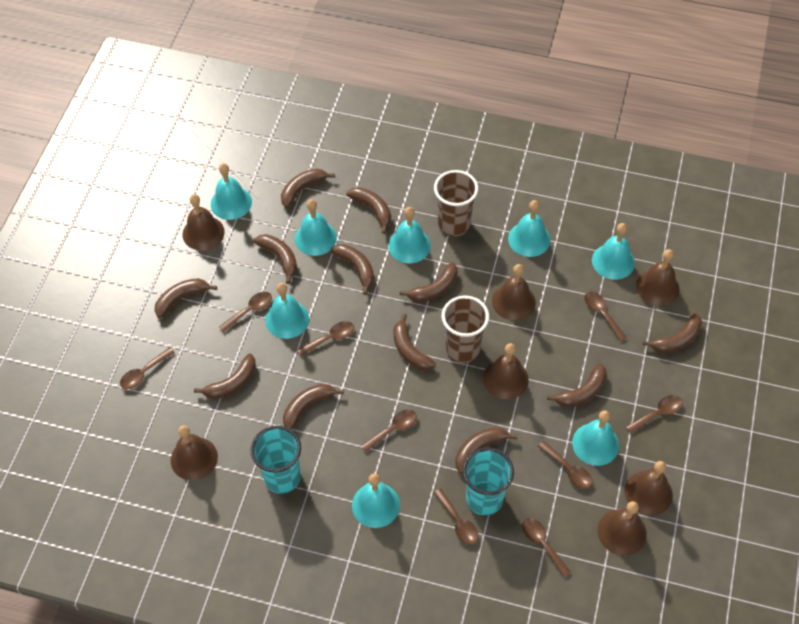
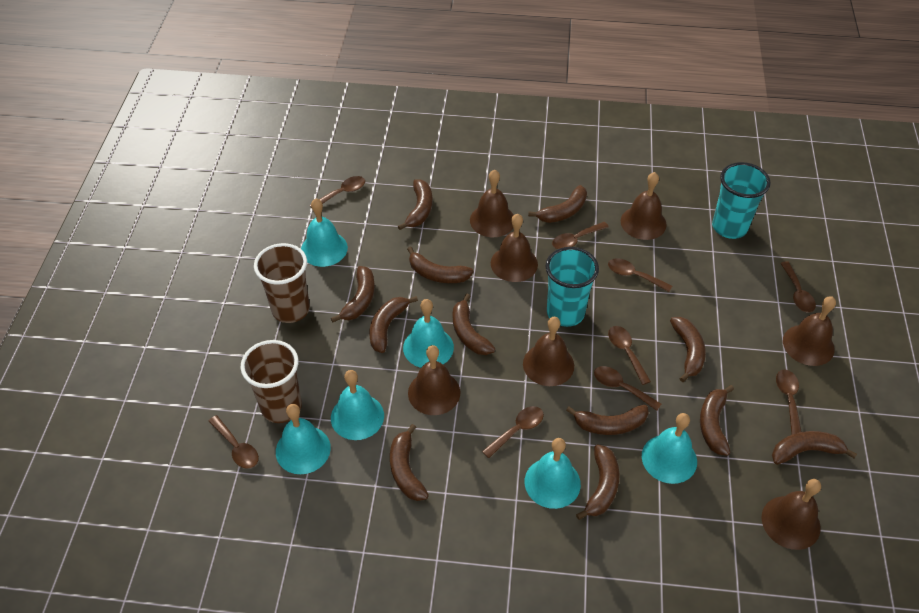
turquoise bell: 8 -> 6

